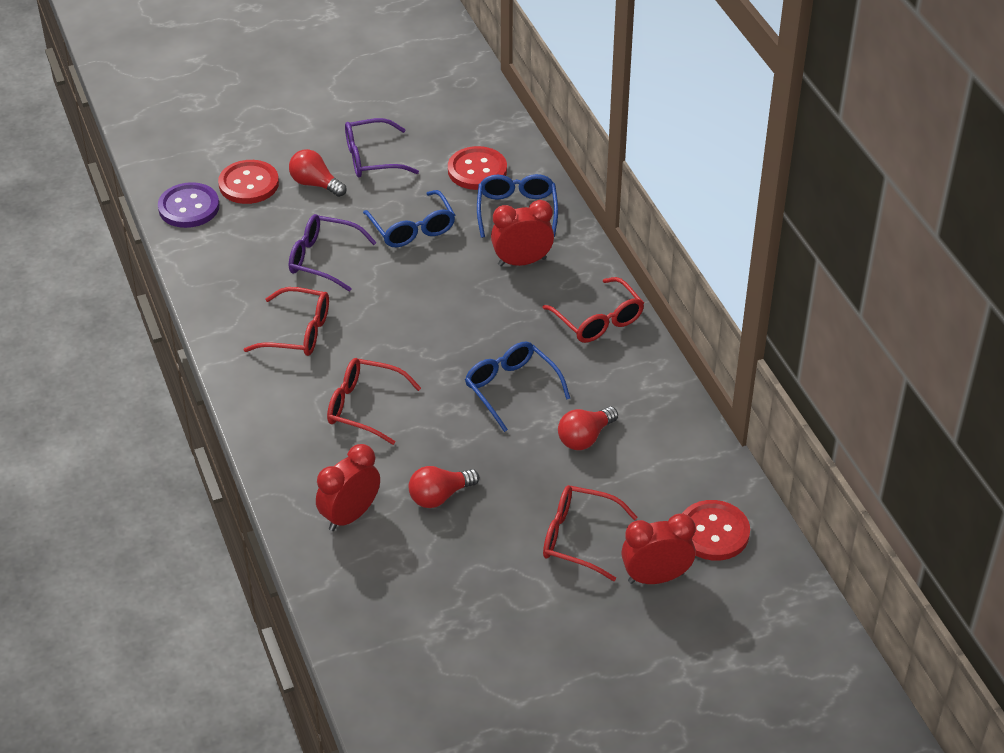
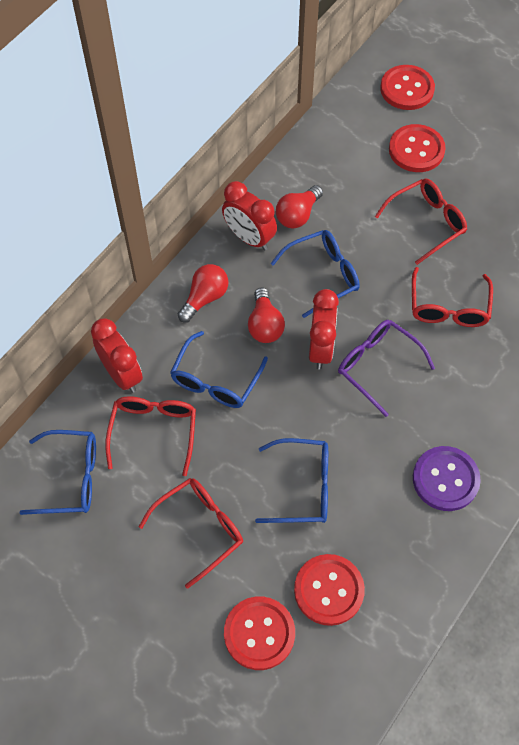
blue glasses: 3 -> 4
purple glasses: 2 -> 1
red button: 3 -> 4

